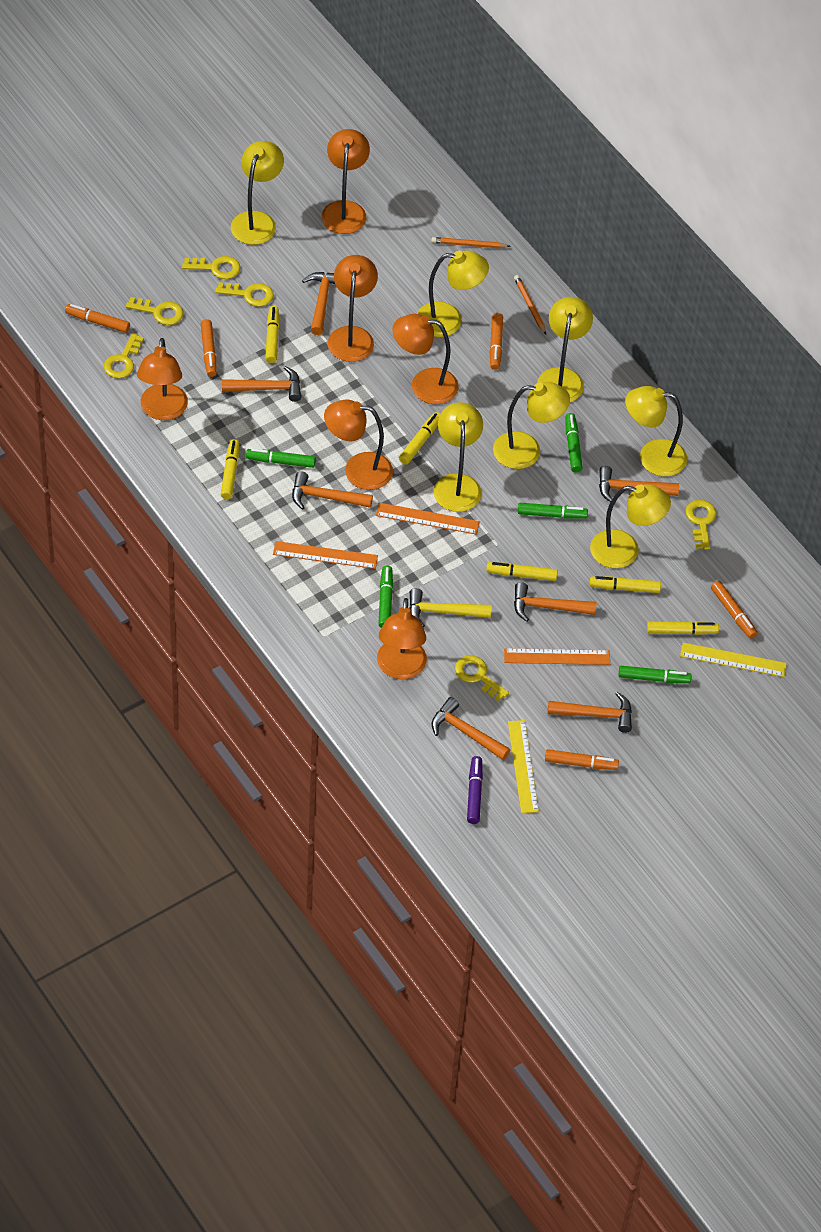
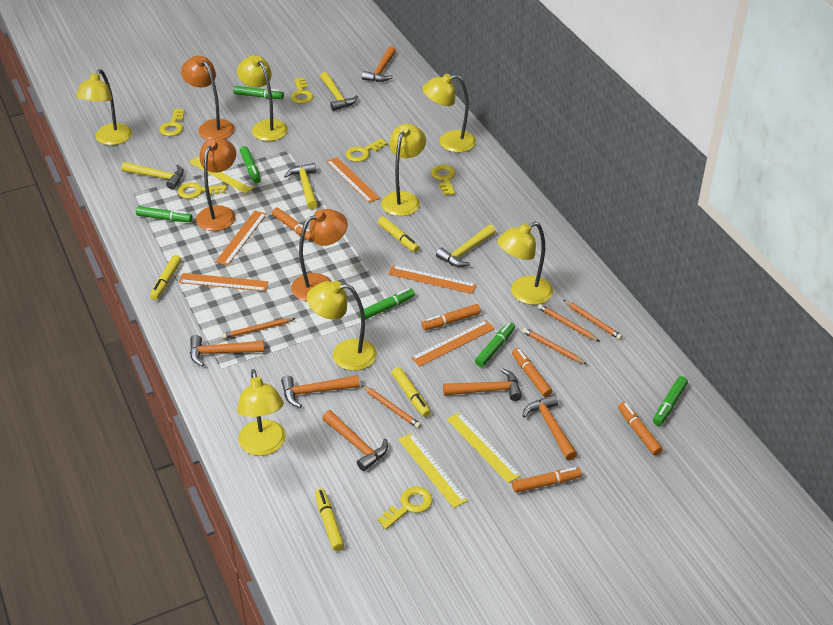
green marker: 5 -> 6
orange hammer: 7 -> 6
orange lamp: 6 -> 3
orange pencil: 2 -> 5
orange ruler: 3 -> 5
purple marker: 1 -> 0
yellow hammer: 1 -> 4
yellow marker: 6 -> 4
yellow ruler: 2 -> 3

